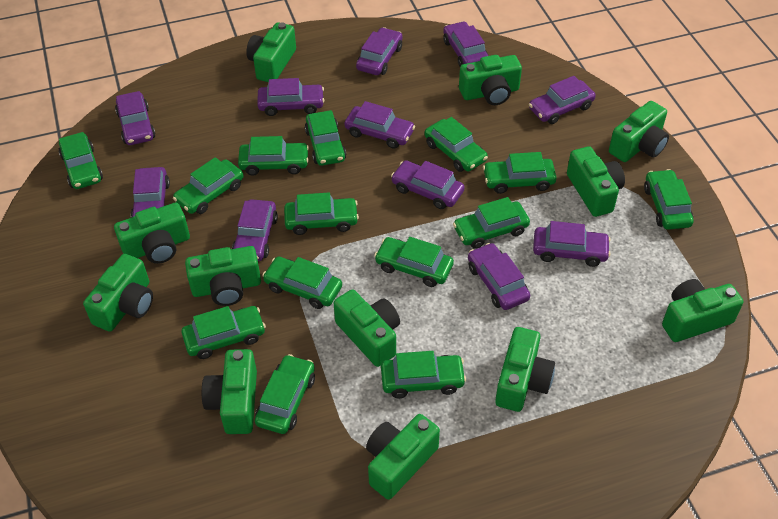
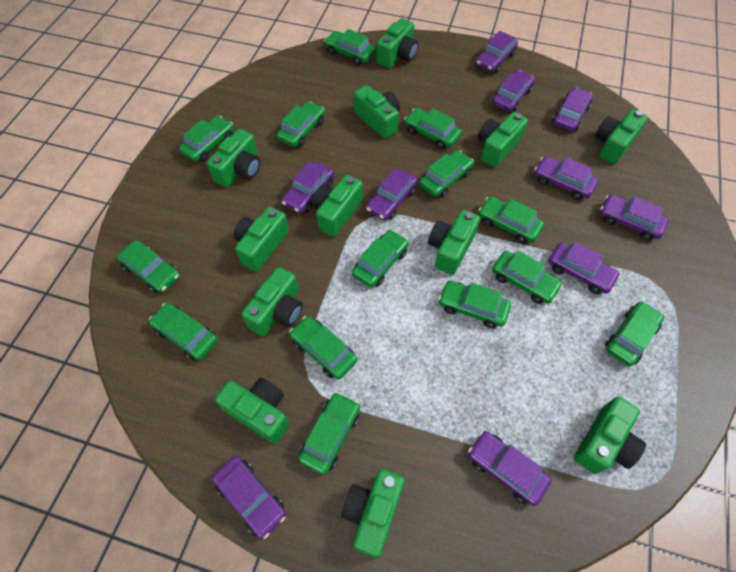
purple car: 11 -> 10

